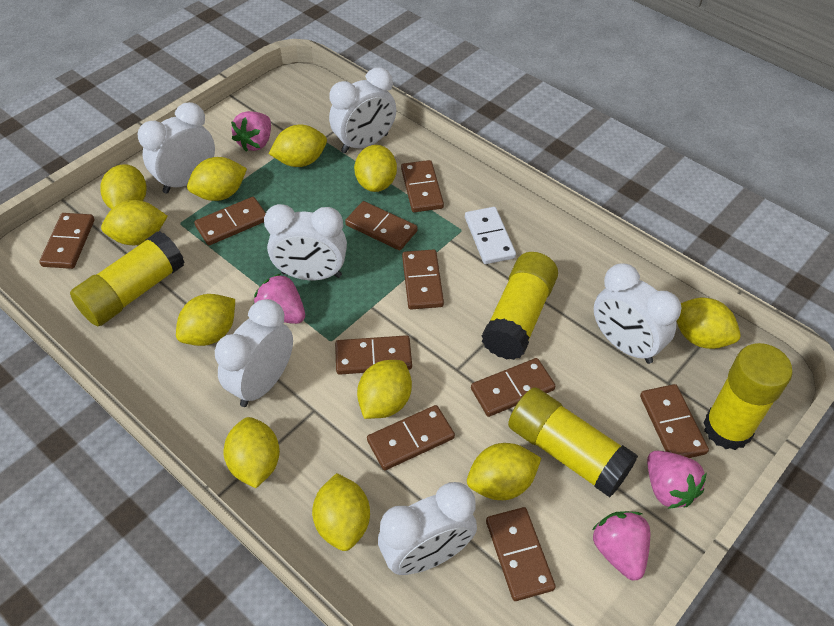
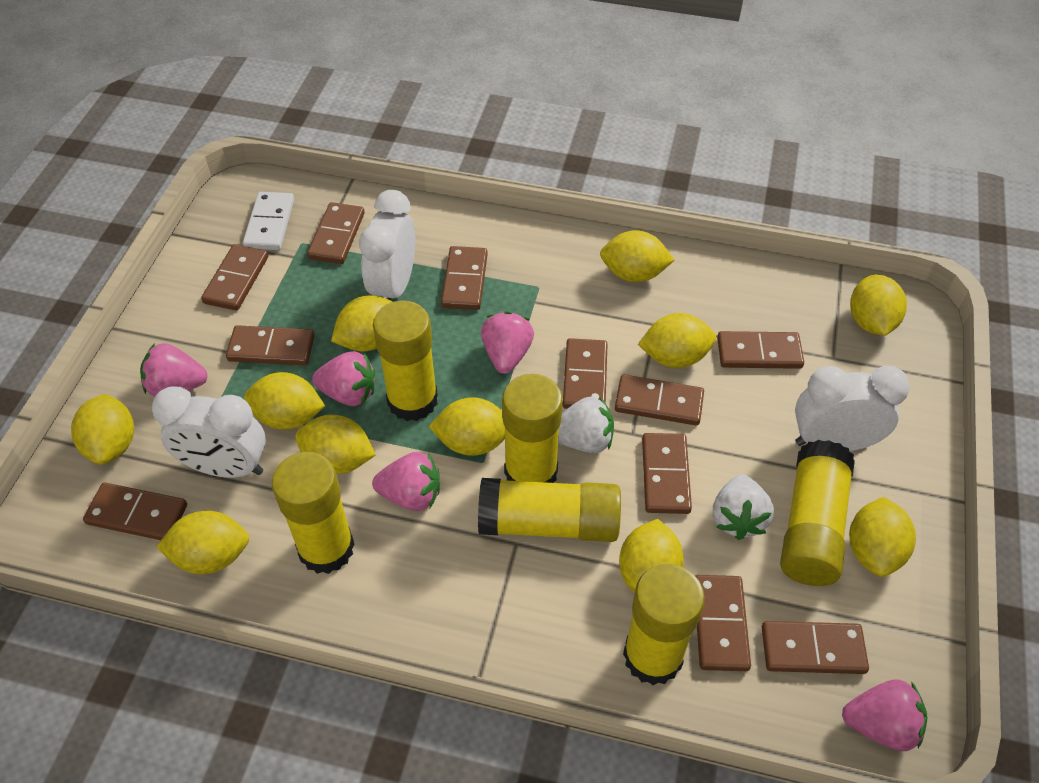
brown domino: 10 -> 11
pink strawberry: 4 -> 5
white clock: 6 -> 3
white strawberry: 0 -> 2
yellow glue stick: 4 -> 6

